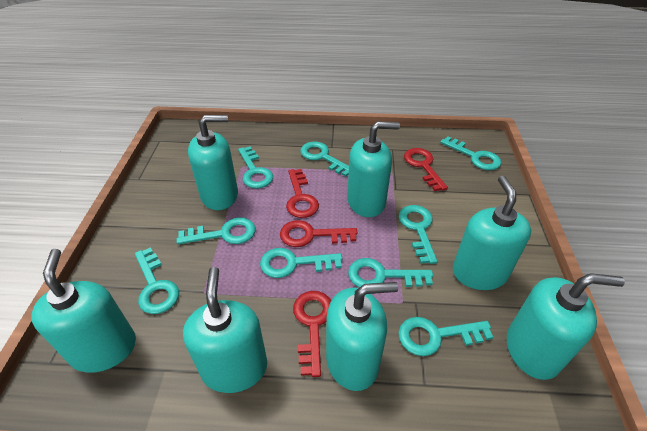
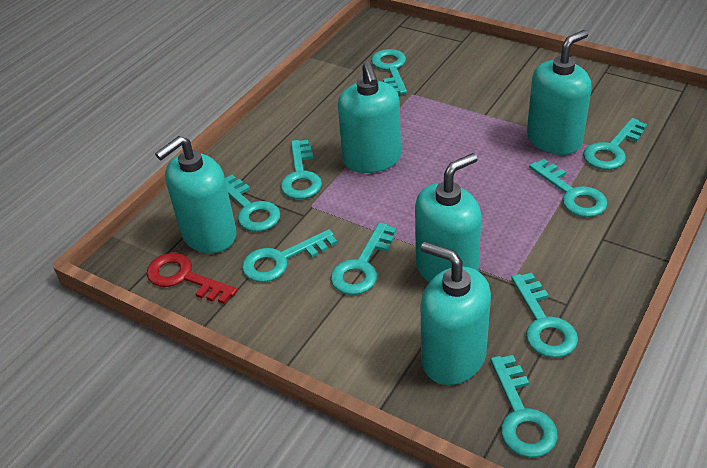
red key: 4 -> 1
turquoise soap dispenser: 7 -> 5

